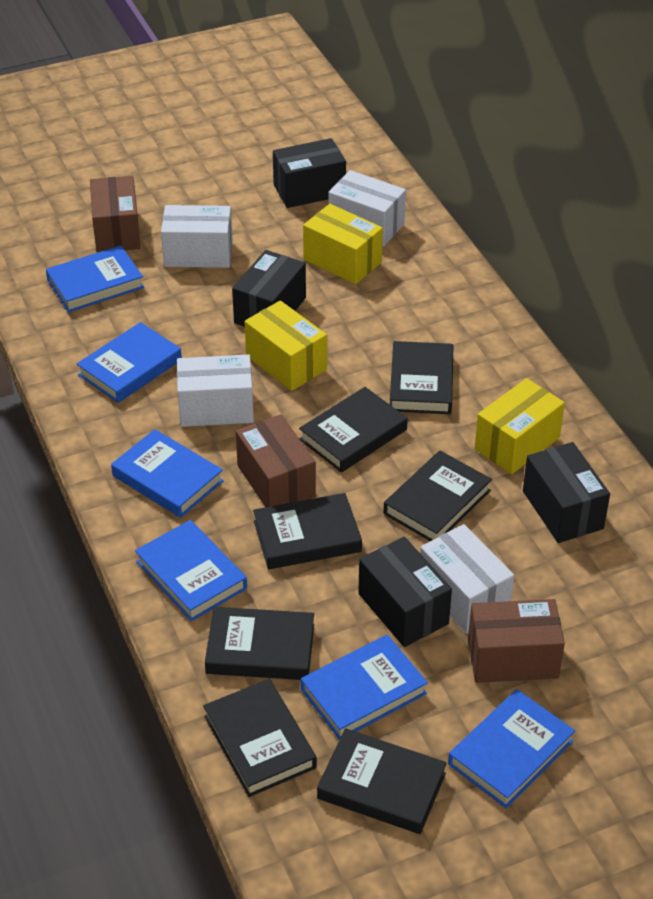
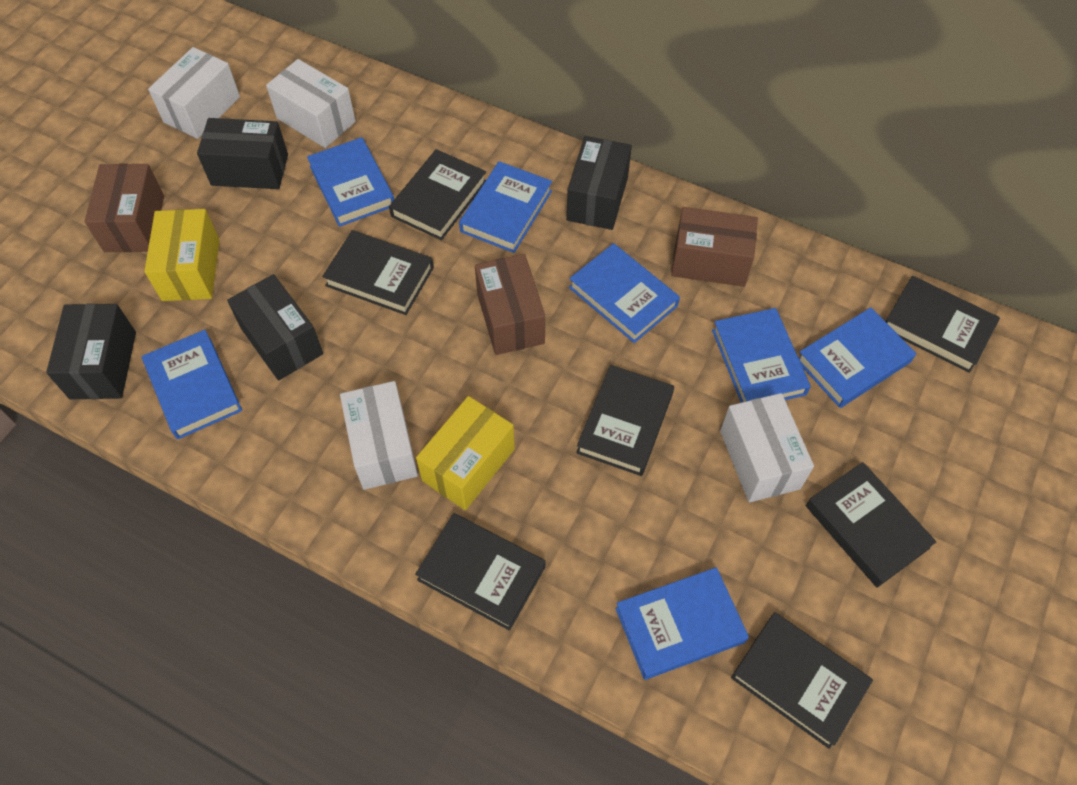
blue book: 6 -> 7
yellow box: 3 -> 2

